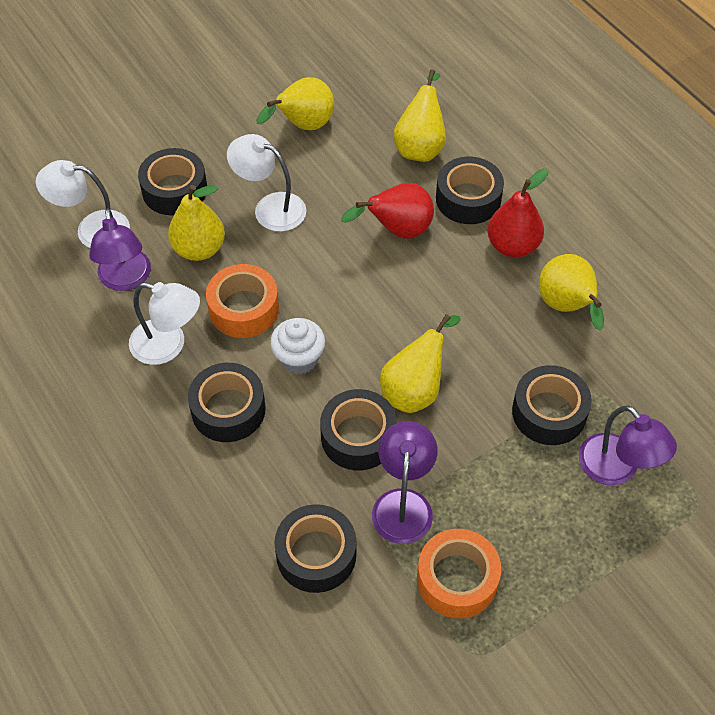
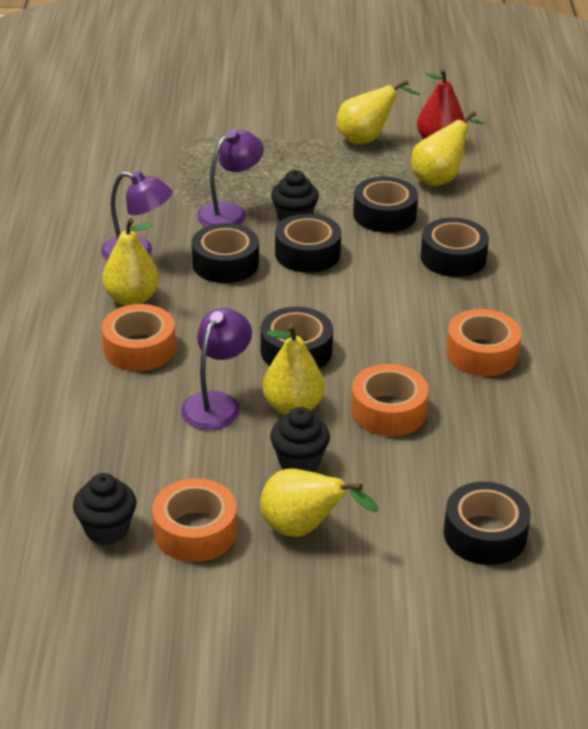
black cupcake: 0 -> 3
orange tape: 2 -> 4
red pear: 2 -> 1
white cupcake: 1 -> 0
white lamp: 3 -> 0

